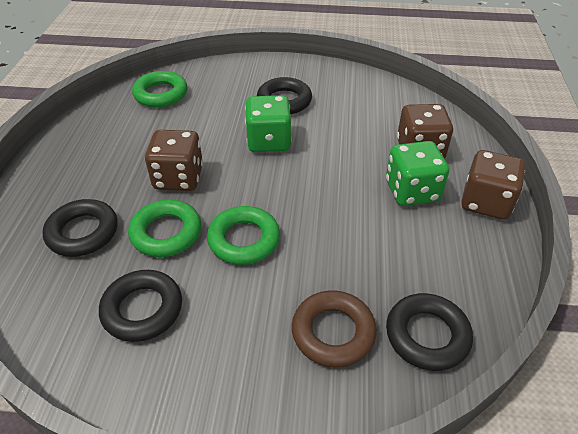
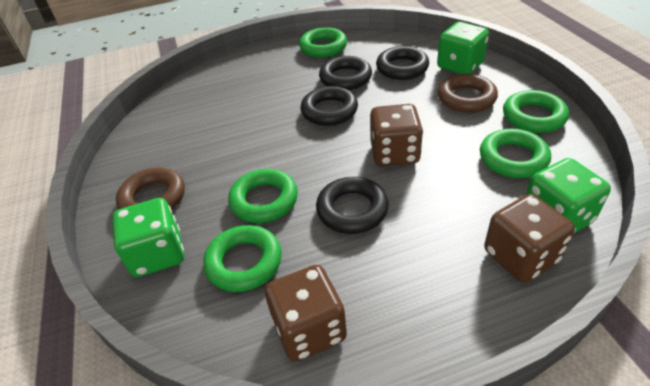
brown ring: 1 -> 2
green dice: 2 -> 3
green ring: 3 -> 5

